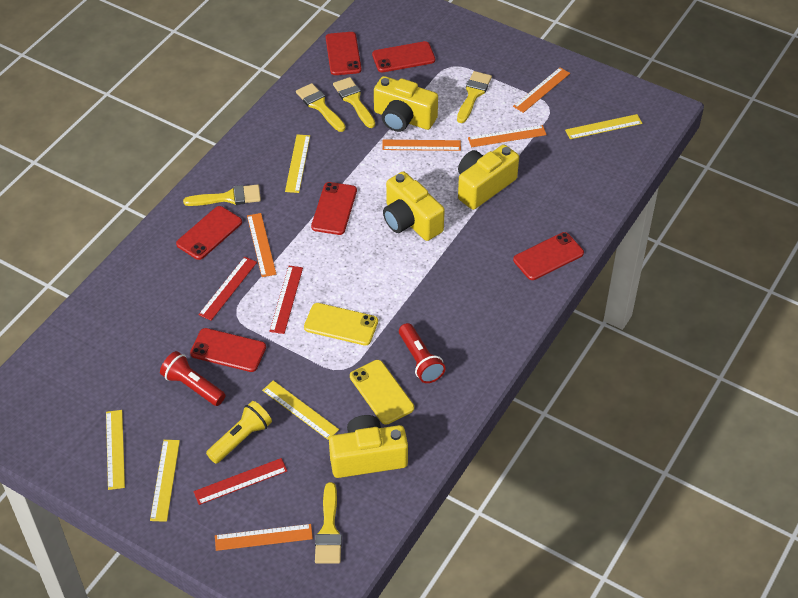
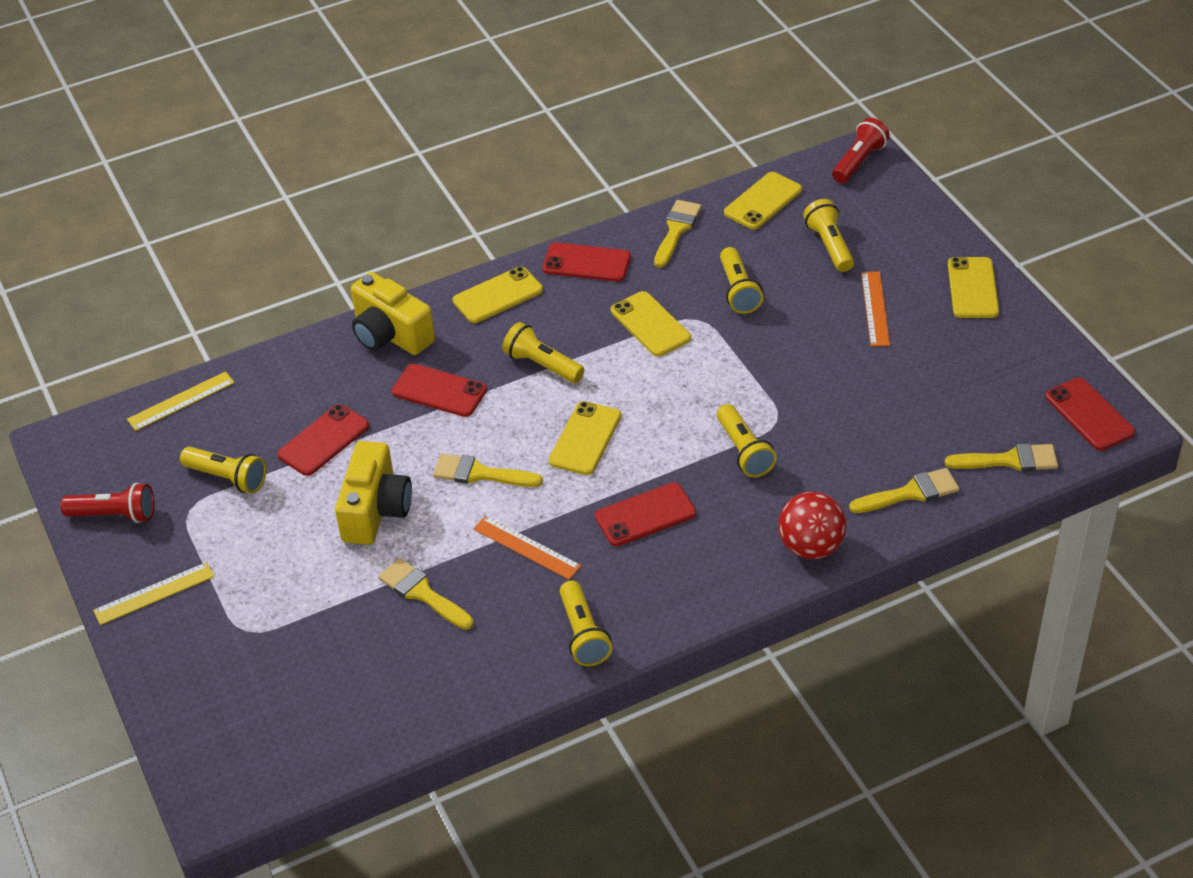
orange ruler: 5 -> 2
red ball: 0 -> 1
red phone: 6 -> 5
red ruler: 3 -> 0
yellow camera: 4 -> 2
yellow flashlight: 1 -> 6
yellow phone: 2 -> 5
yellow ruler: 5 -> 2

